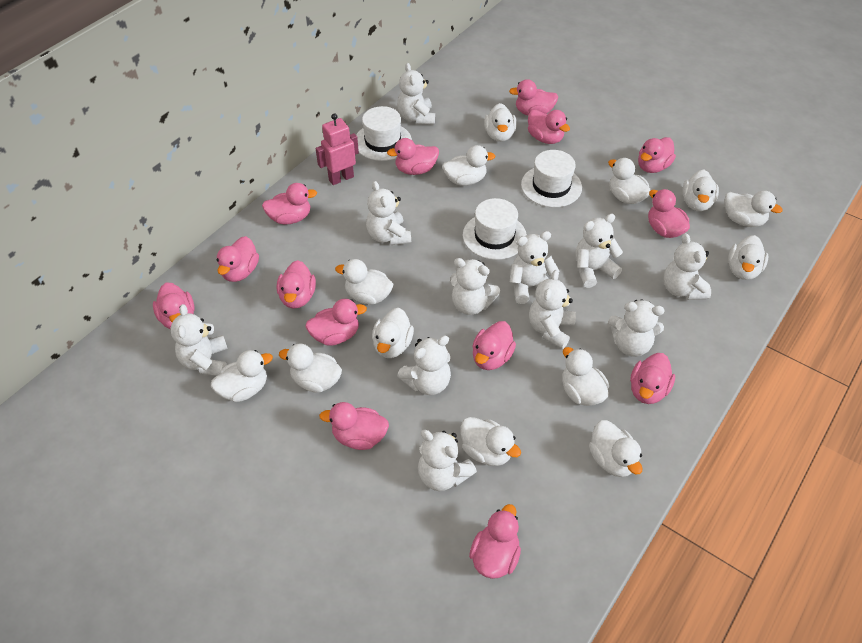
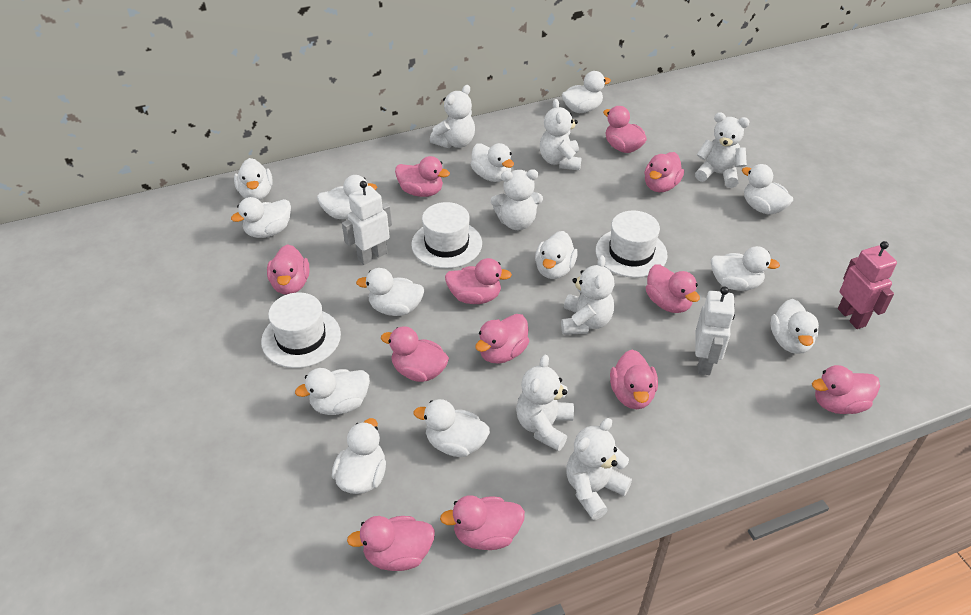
pink duck: 14 -> 12
white robot: 0 -> 2
white teddy bear: 11 -> 7

